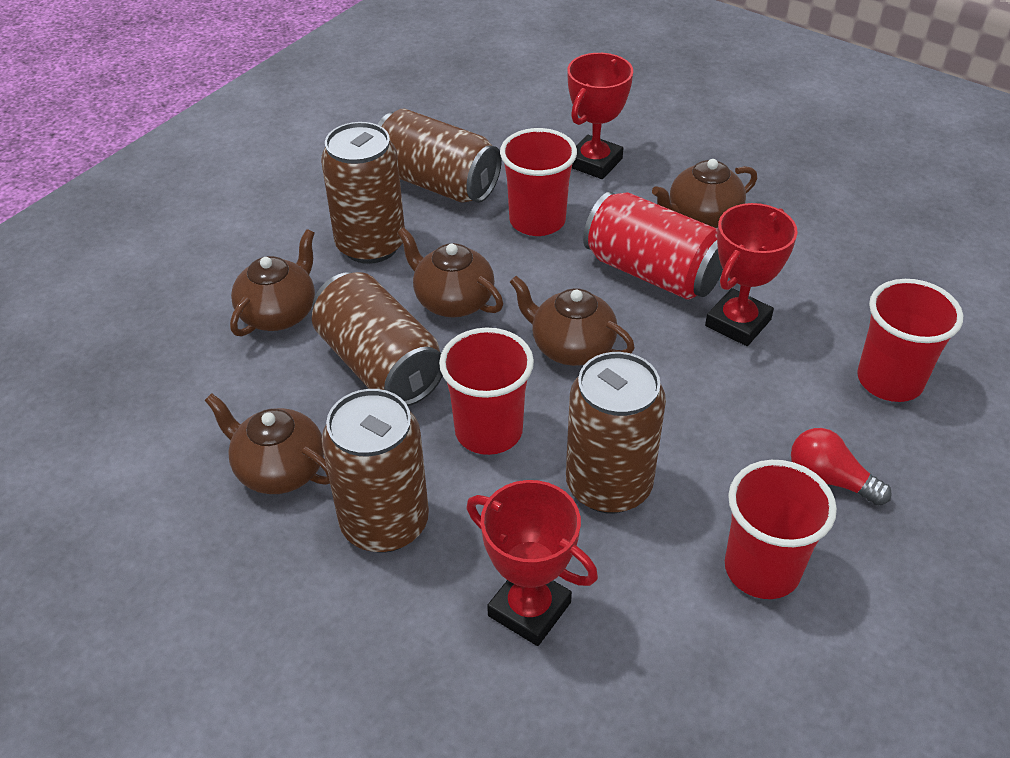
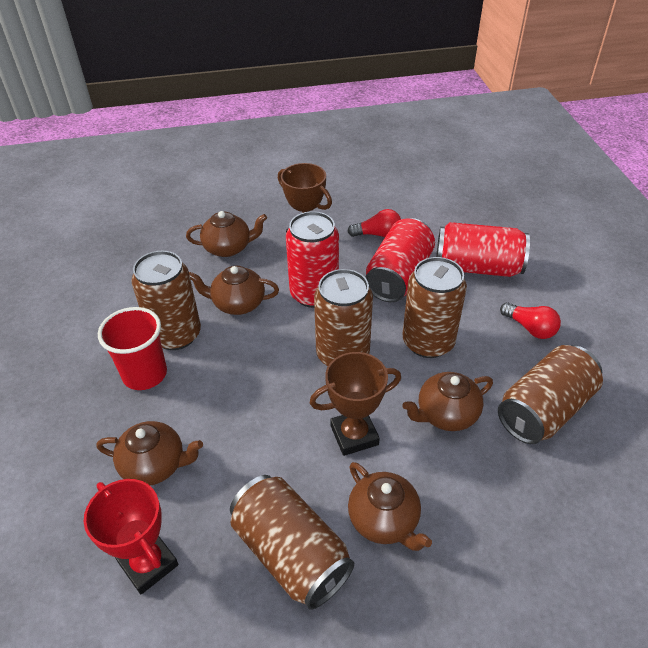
brown trophy: 0 -> 2
red can: 1 -> 3
red cup: 4 -> 1
red light bulb: 1 -> 2
red trophy: 3 -> 1

